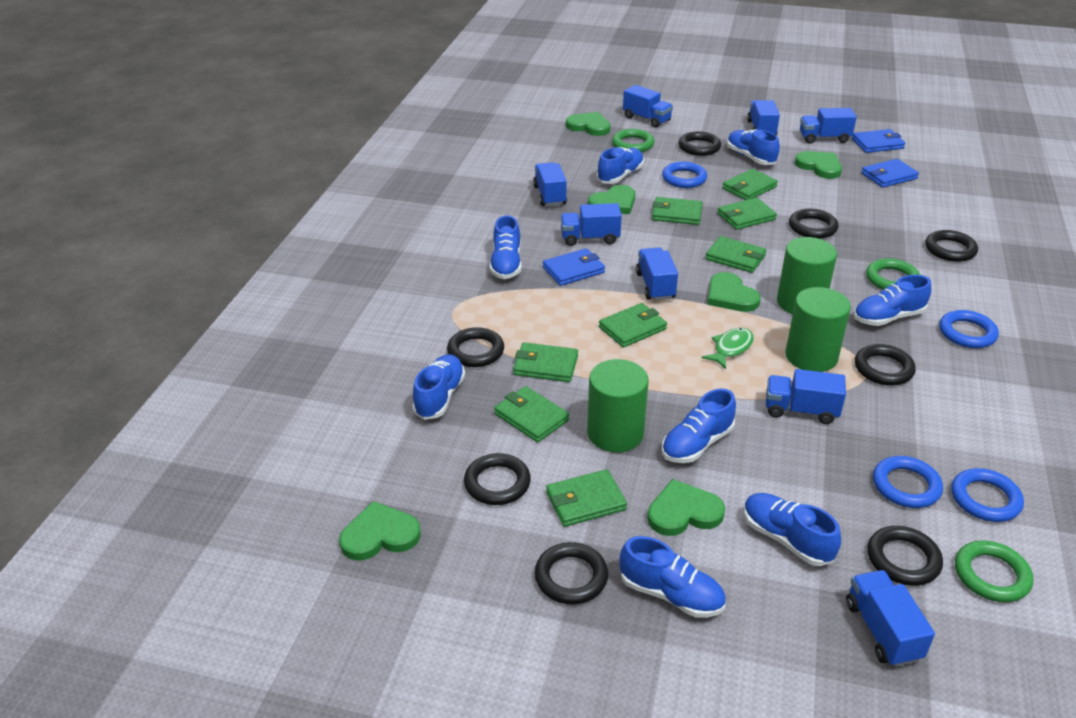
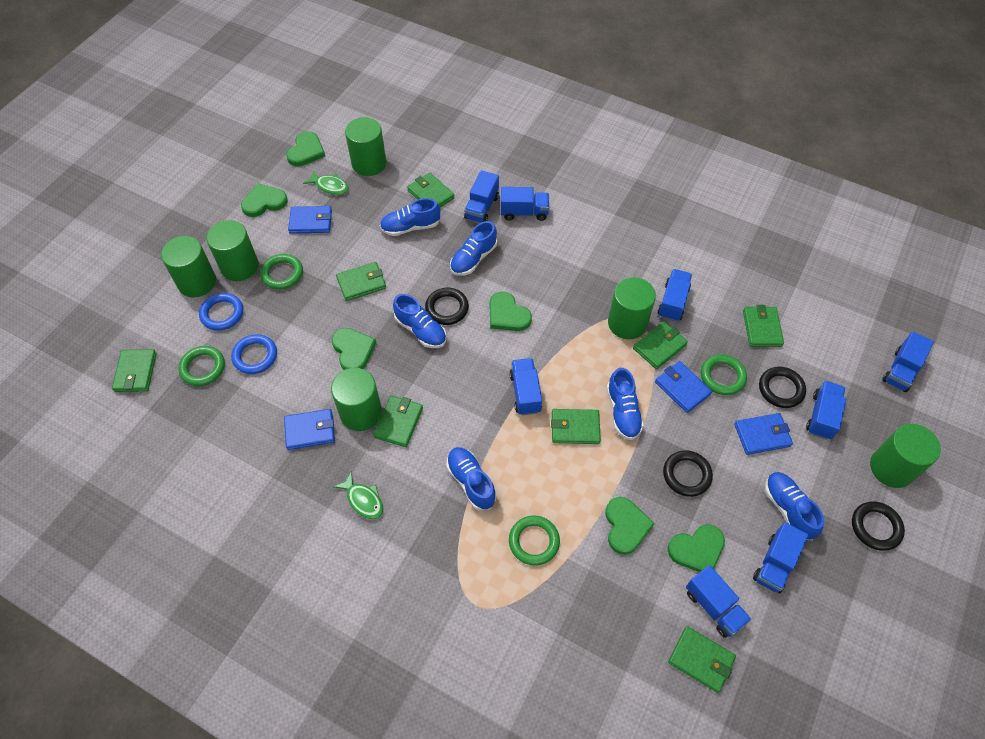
black ring: 8 -> 4
blue ring: 4 -> 2
blue shoe: 8 -> 6
blue wallet: 3 -> 4
green cylinder: 3 -> 6
green fish: 1 -> 2
green ring: 3 -> 4

